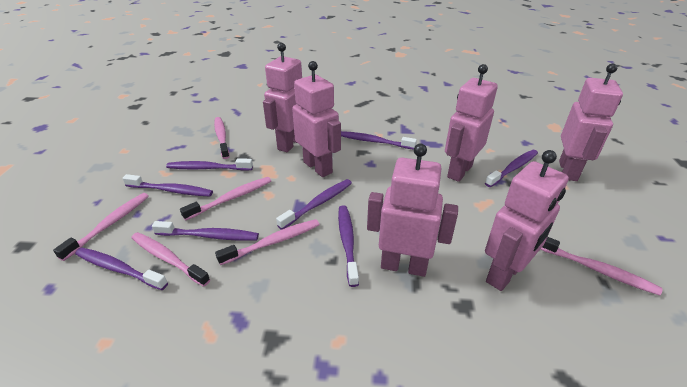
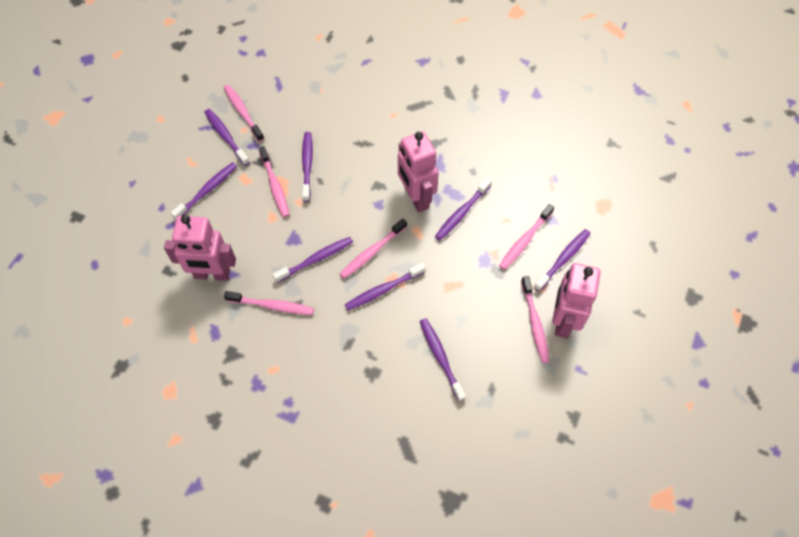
pink robot: 6 -> 3

